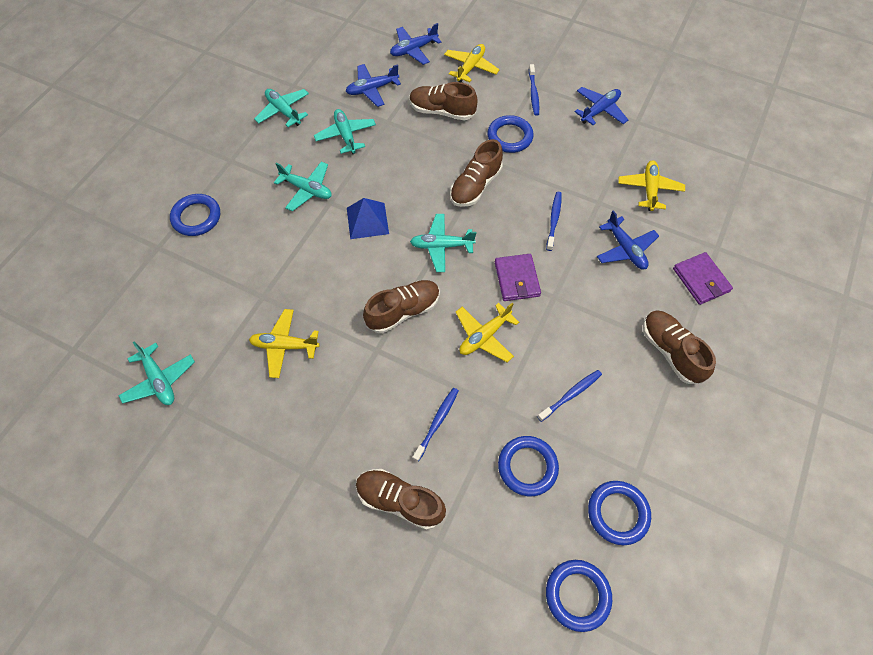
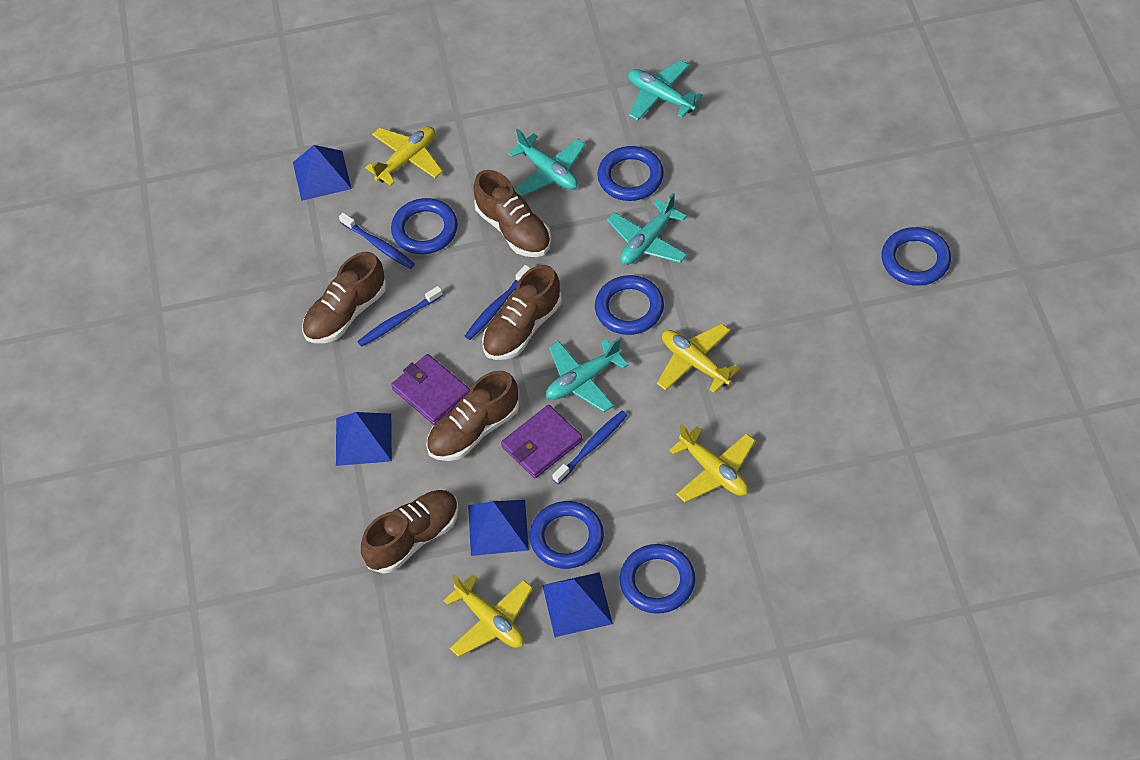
blue plane: 4 -> 0
blue pyramid: 1 -> 4
blue ring: 5 -> 6
turquoise plane: 5 -> 4

